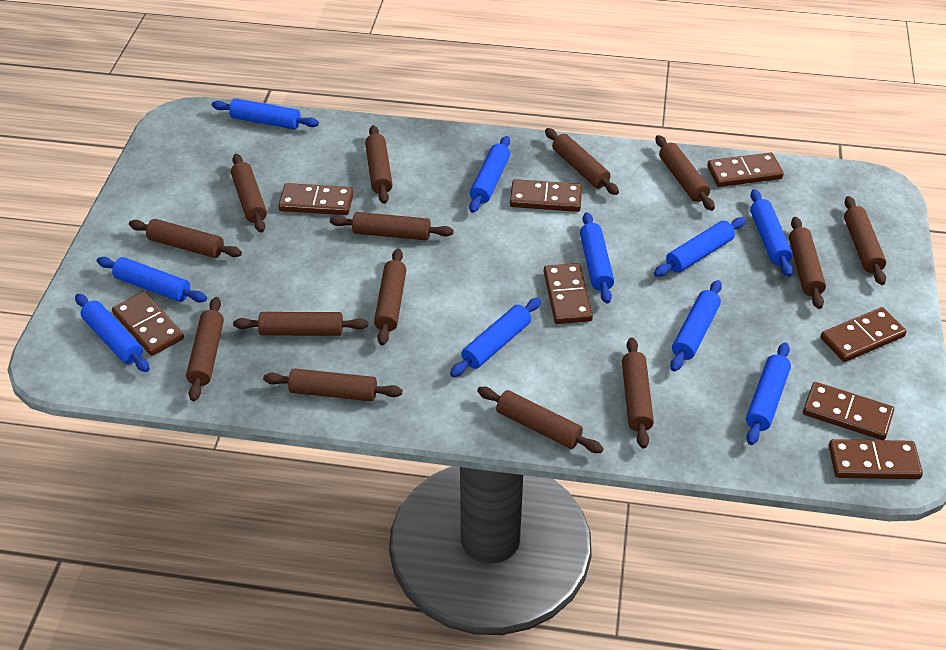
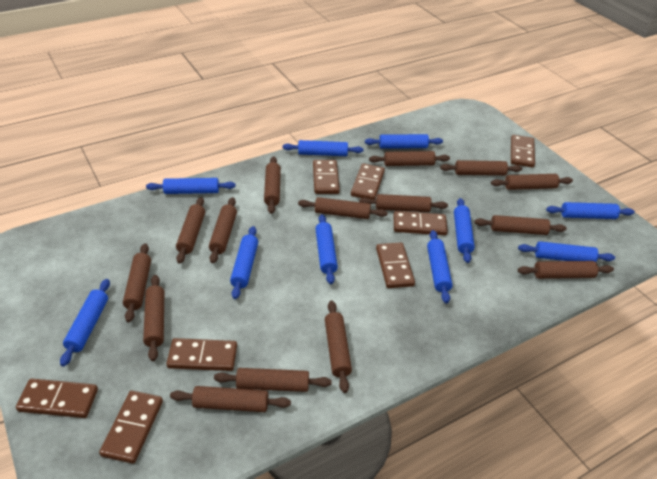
brown rolling pin: 14 -> 15

